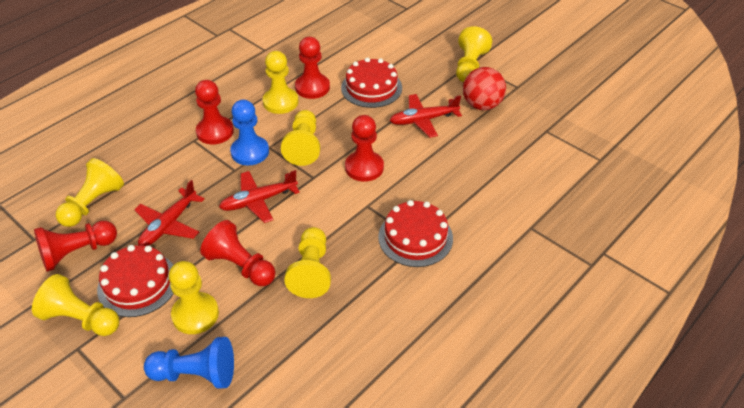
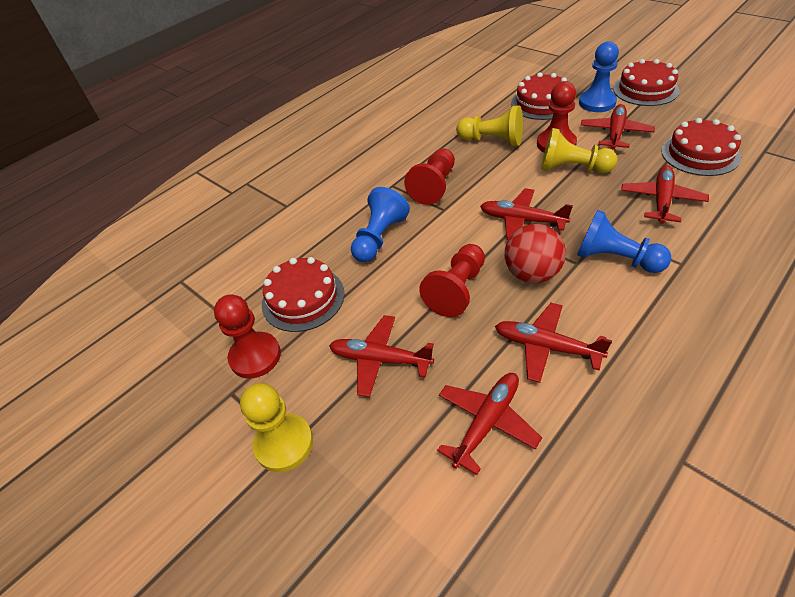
blue pawn: 2 -> 3
red cake: 3 -> 4
red pawn: 5 -> 4
red plane: 3 -> 6
yellow pawn: 7 -> 3

